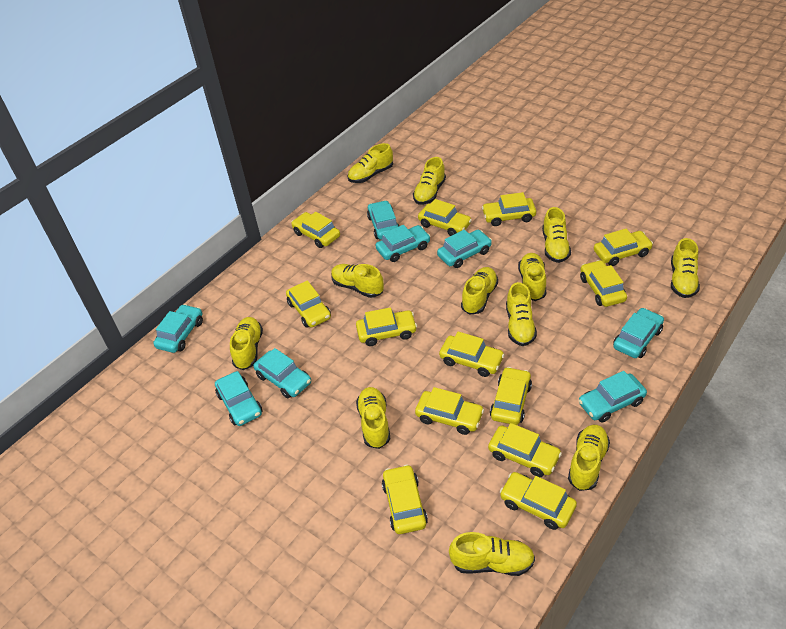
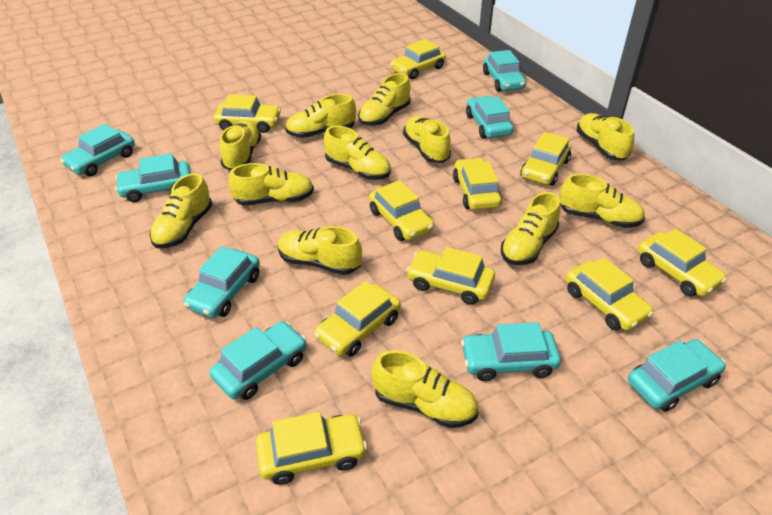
yellow car: 13 -> 10

